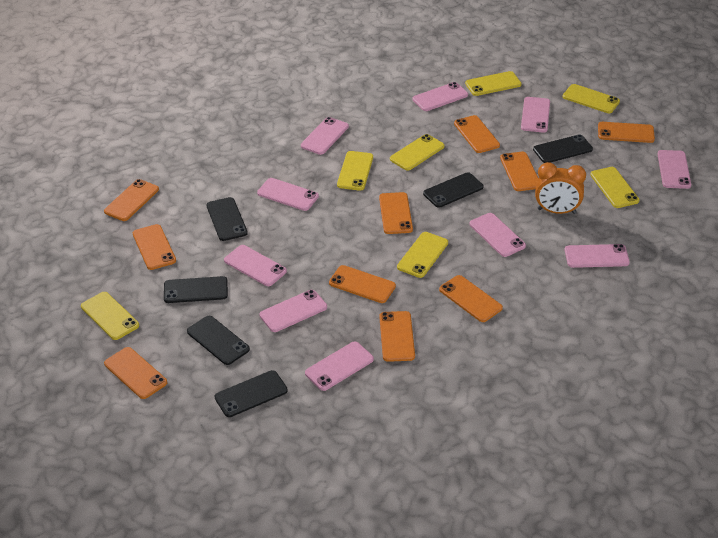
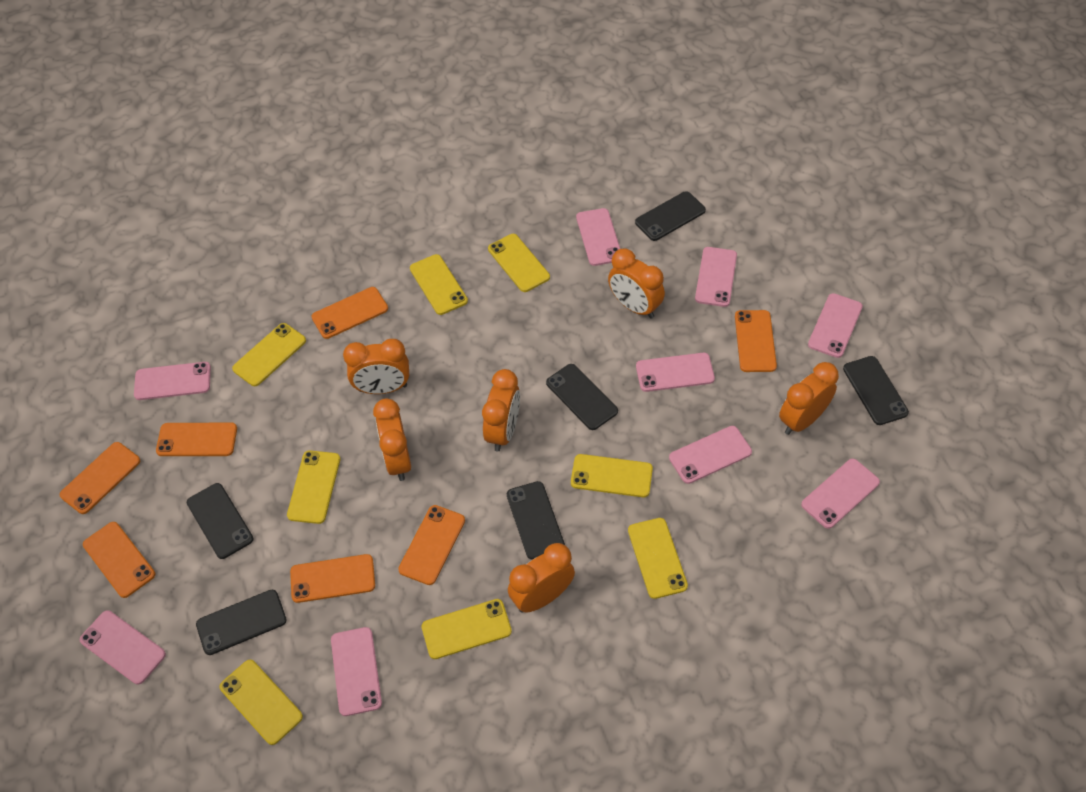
orange clock: 1 -> 6
orange phone: 10 -> 7
pink phone: 10 -> 9
yellow phone: 7 -> 8

